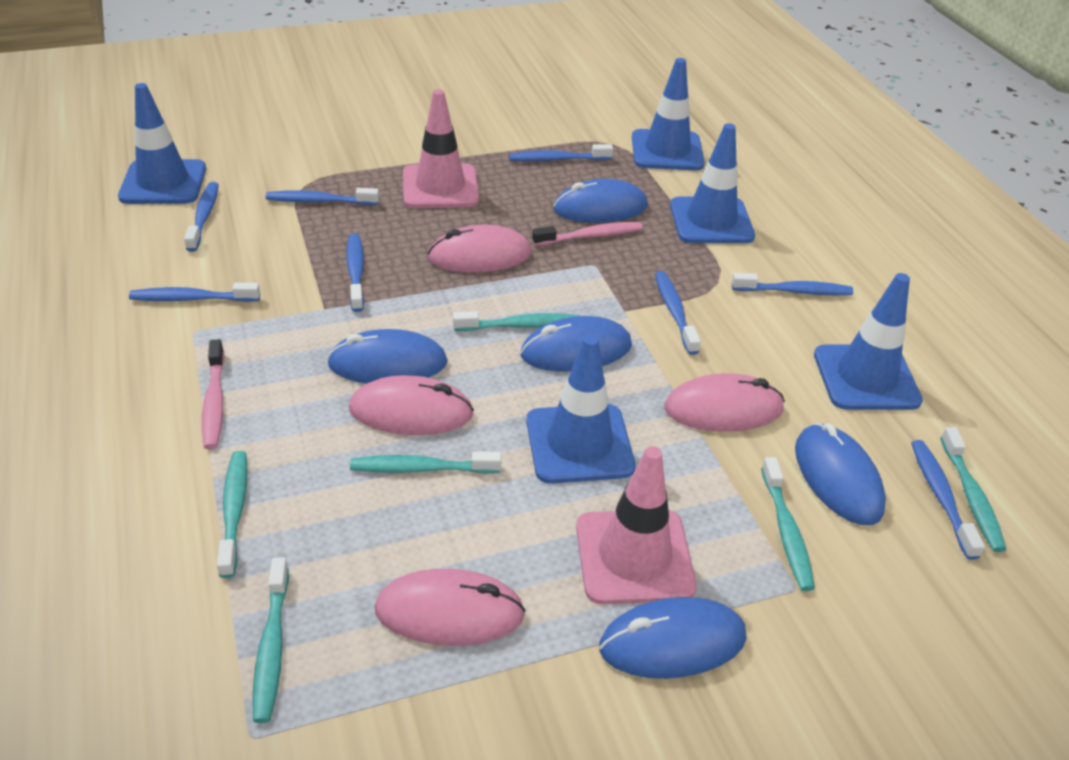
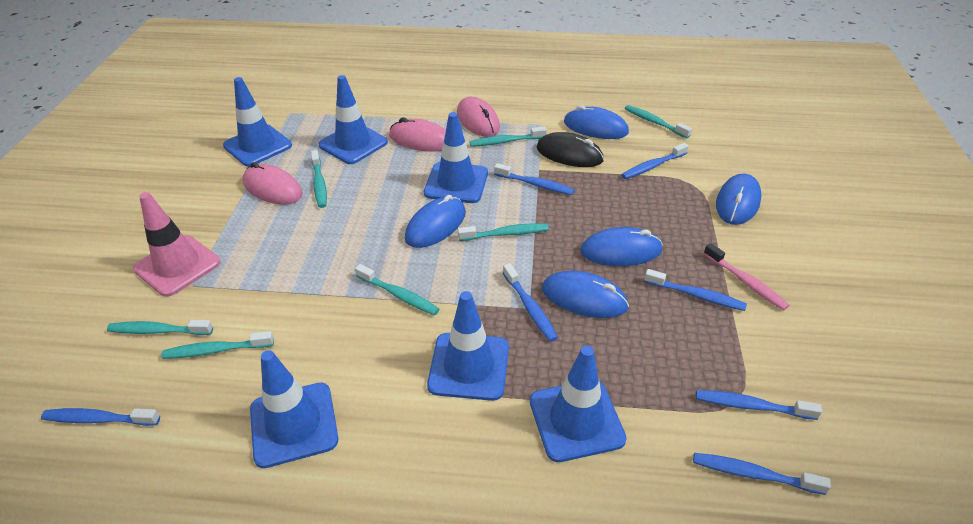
black mouse: 0 -> 1
blue toothbrush: 8 -> 7
blue traffic cone: 5 -> 6
pink mouse: 4 -> 3
pink toothbrush: 2 -> 1
pink traffic cone: 2 -> 1
turquoise toothbrush: 6 -> 7

